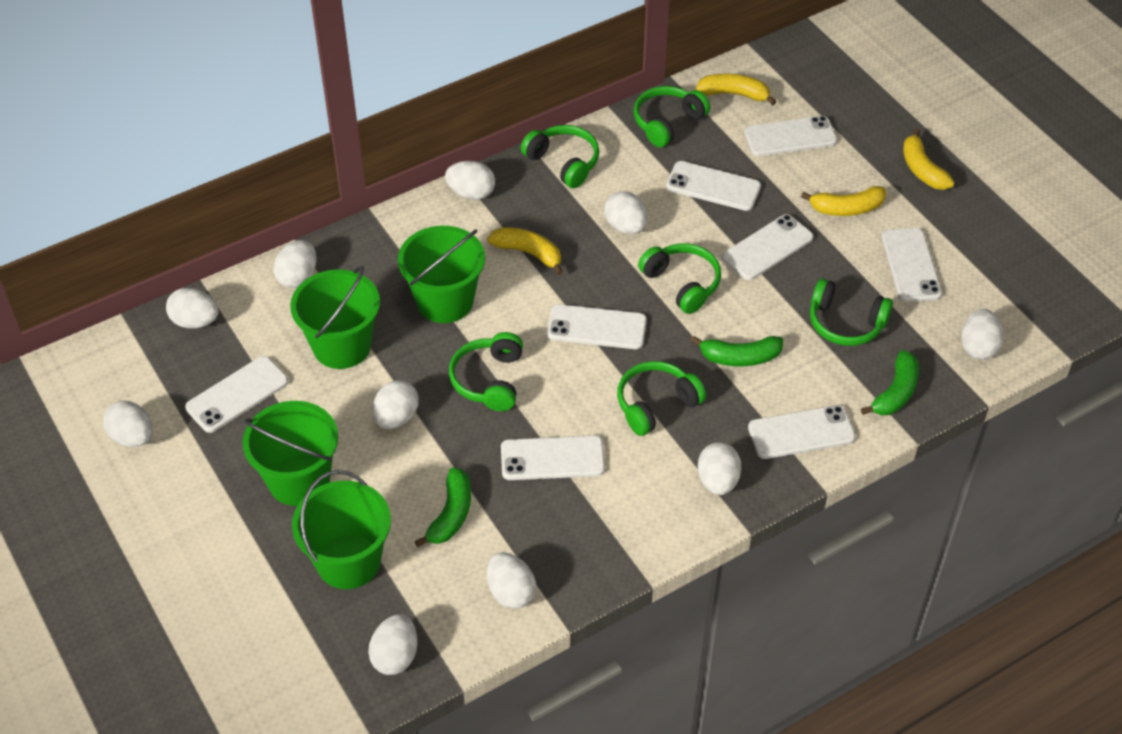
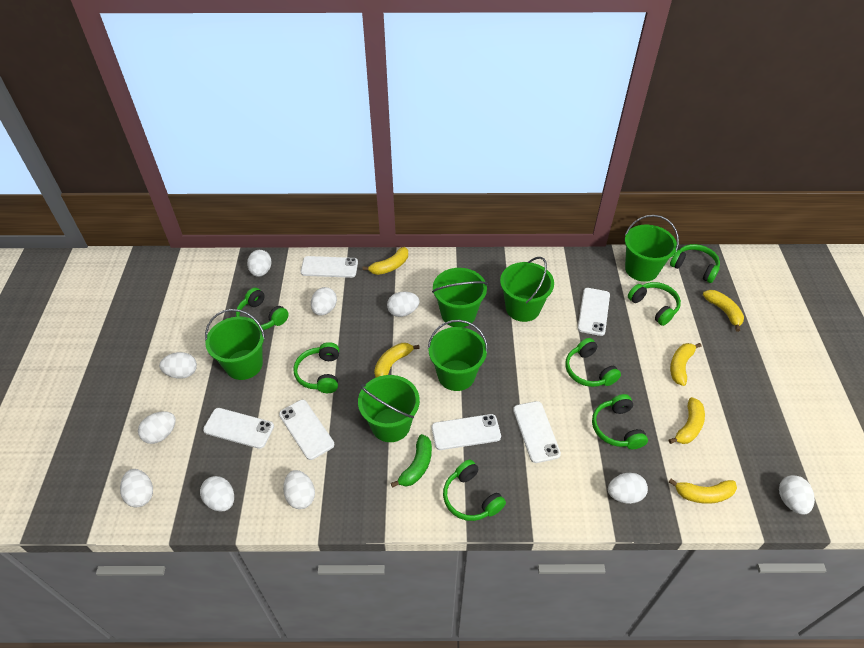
green banana: 3 -> 1
green bucket: 4 -> 6
green headphones: 6 -> 7
white phone: 8 -> 6
yellow banana: 4 -> 6

